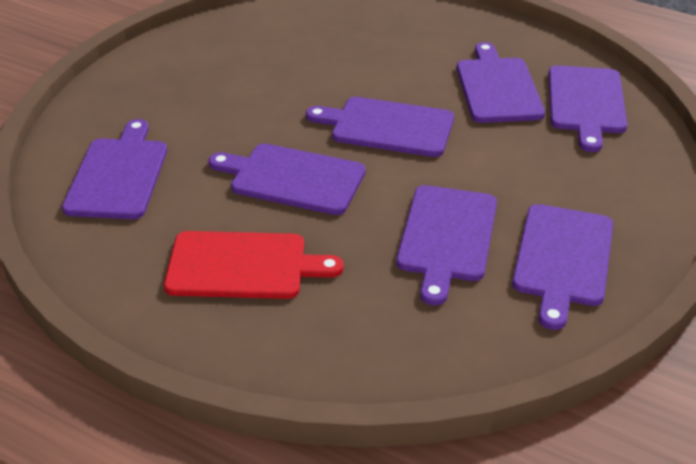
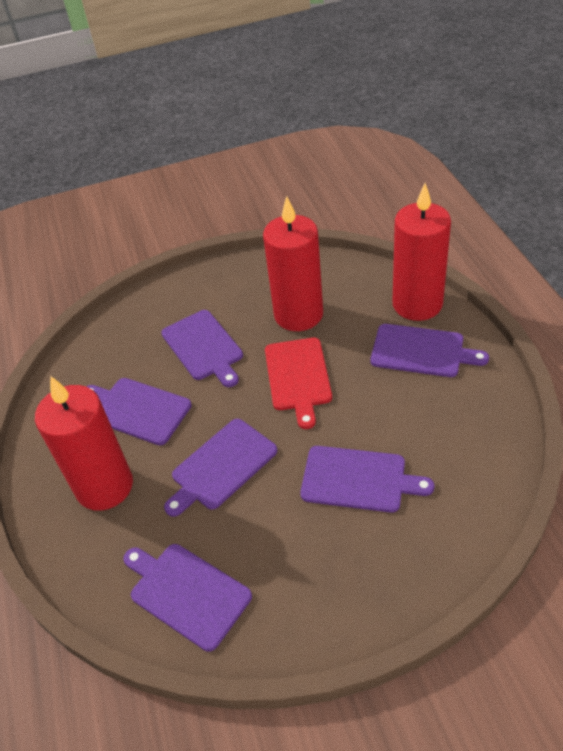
purple cutting board: 7 -> 6
red candle: 0 -> 3

